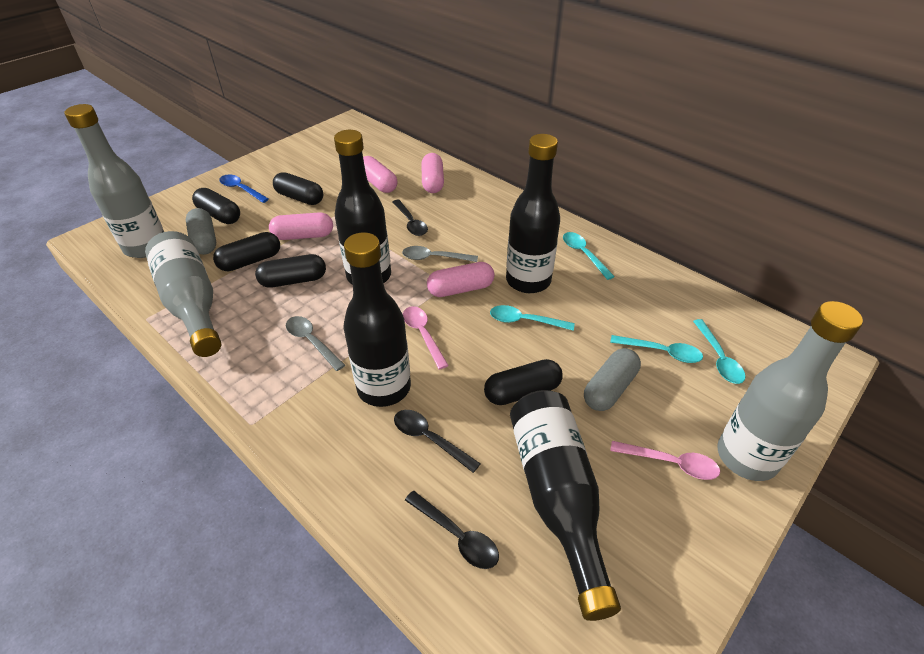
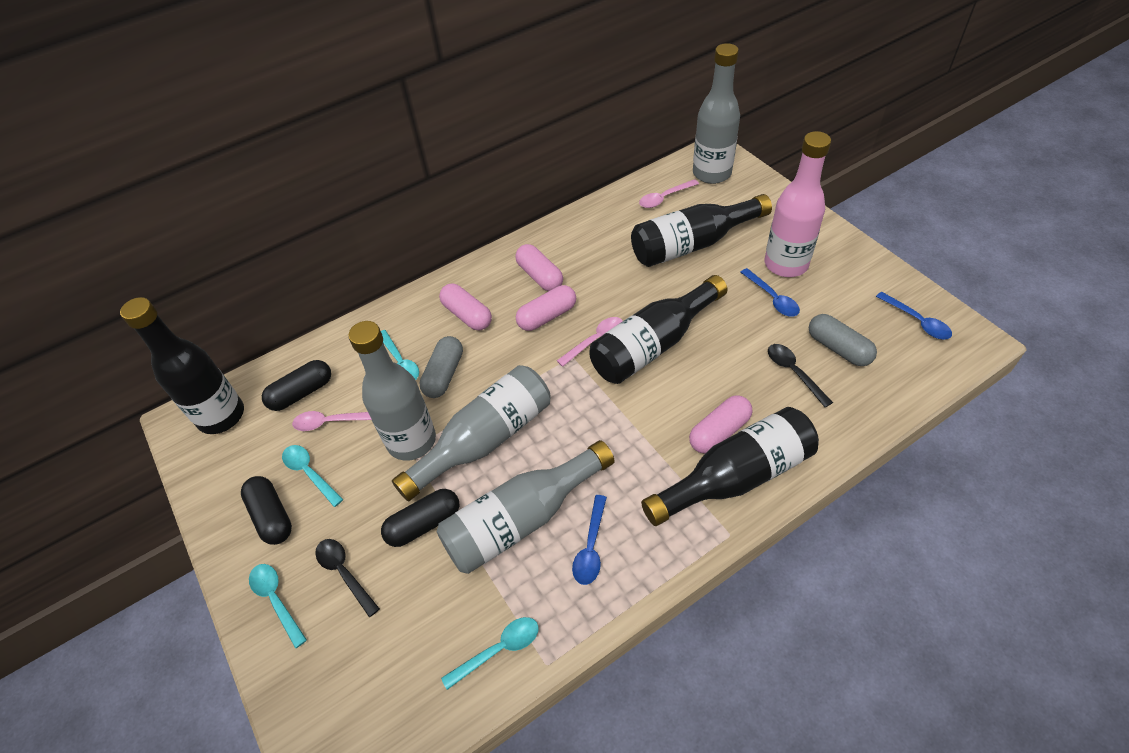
black capsule: 5 -> 3
black spoon: 3 -> 2
blue spoon: 1 -> 3
grey bottle: 3 -> 4
grey spoon: 2 -> 0
pink bottle: 0 -> 1
pink spoon: 2 -> 3

